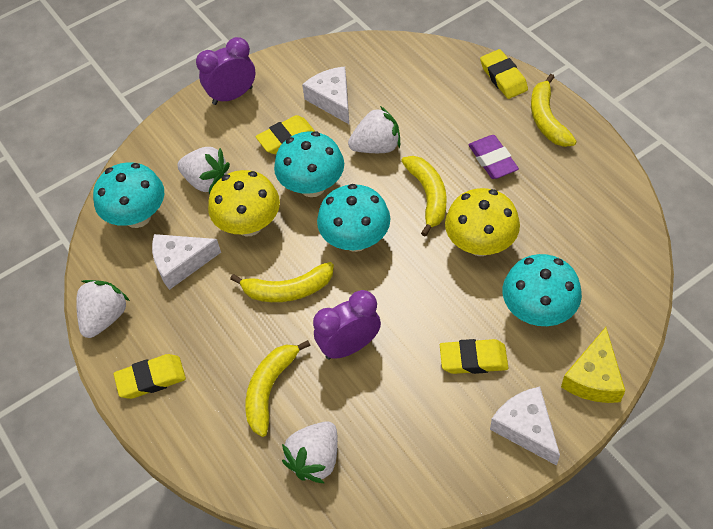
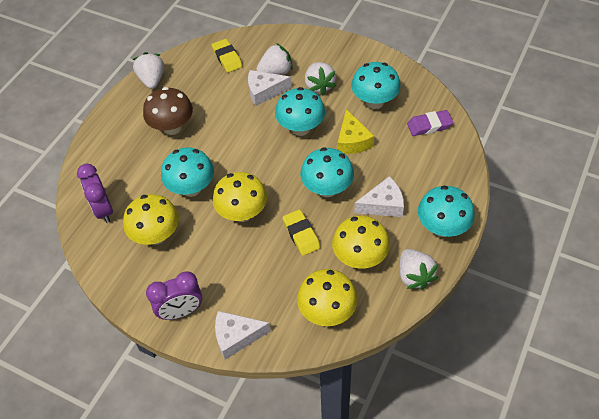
brown mushroom: 0 -> 1
turquoise mushroom: 4 -> 5
yellow banana: 4 -> 0
yellow eraser: 4 -> 2
yellow mushroom: 2 -> 4

